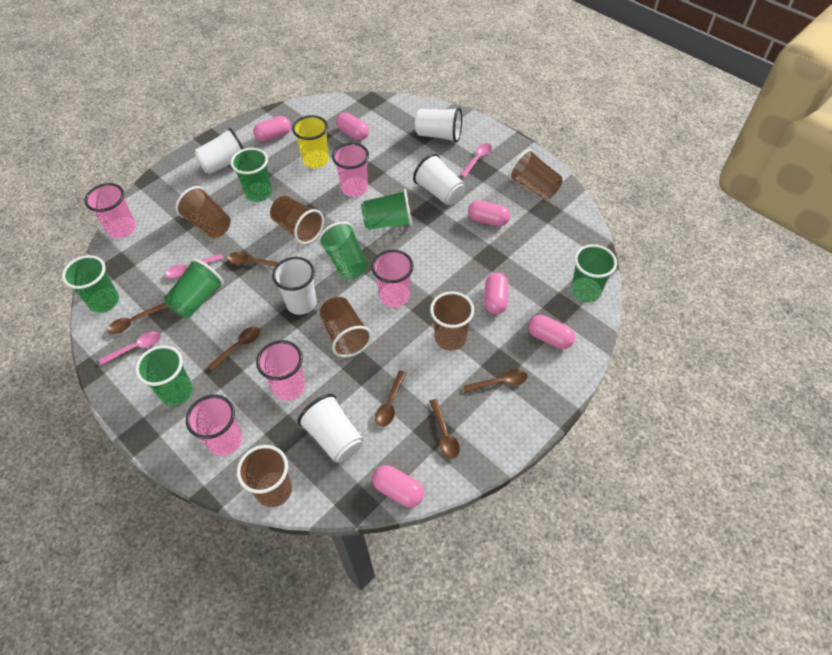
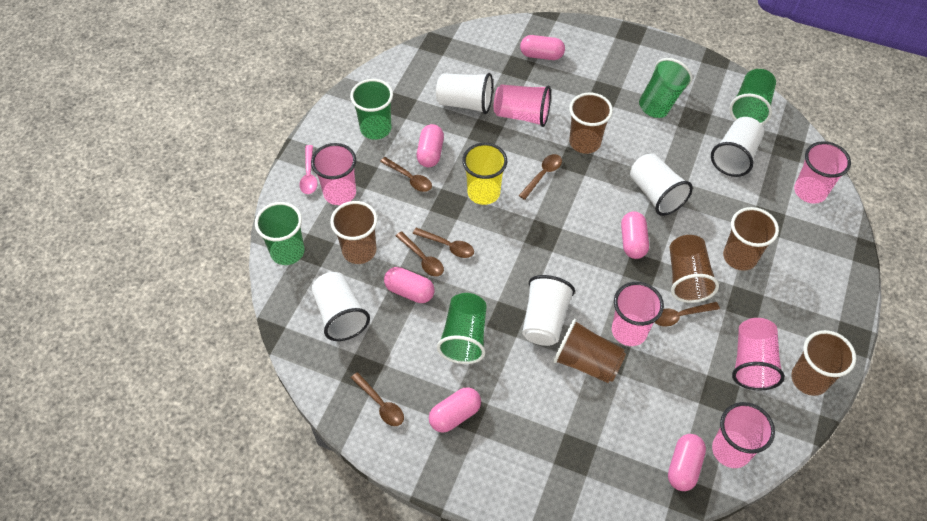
green cup: 7 -> 5
pink cup: 5 -> 6
pink spoon: 3 -> 1

